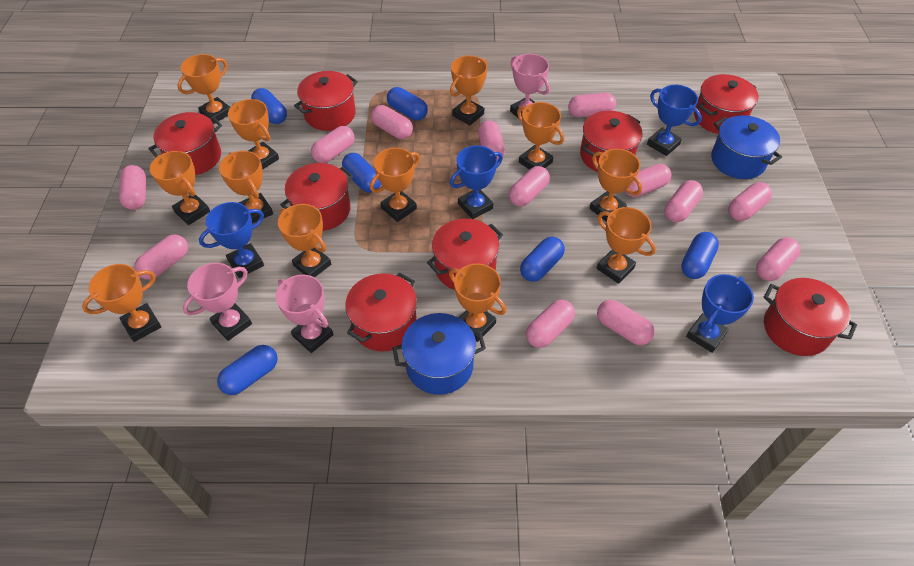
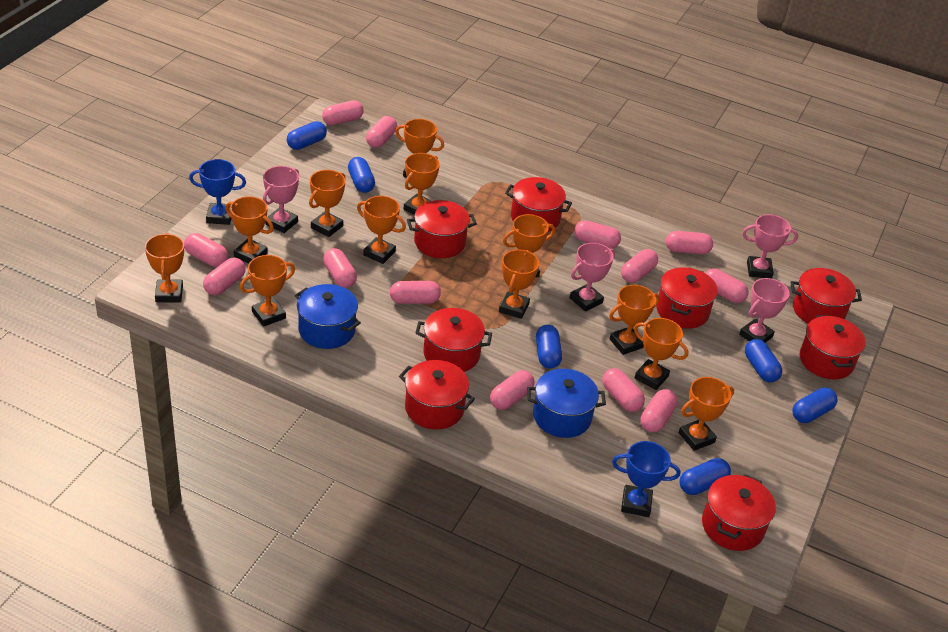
blue trophy: 4 -> 2
pink trophy: 3 -> 4

